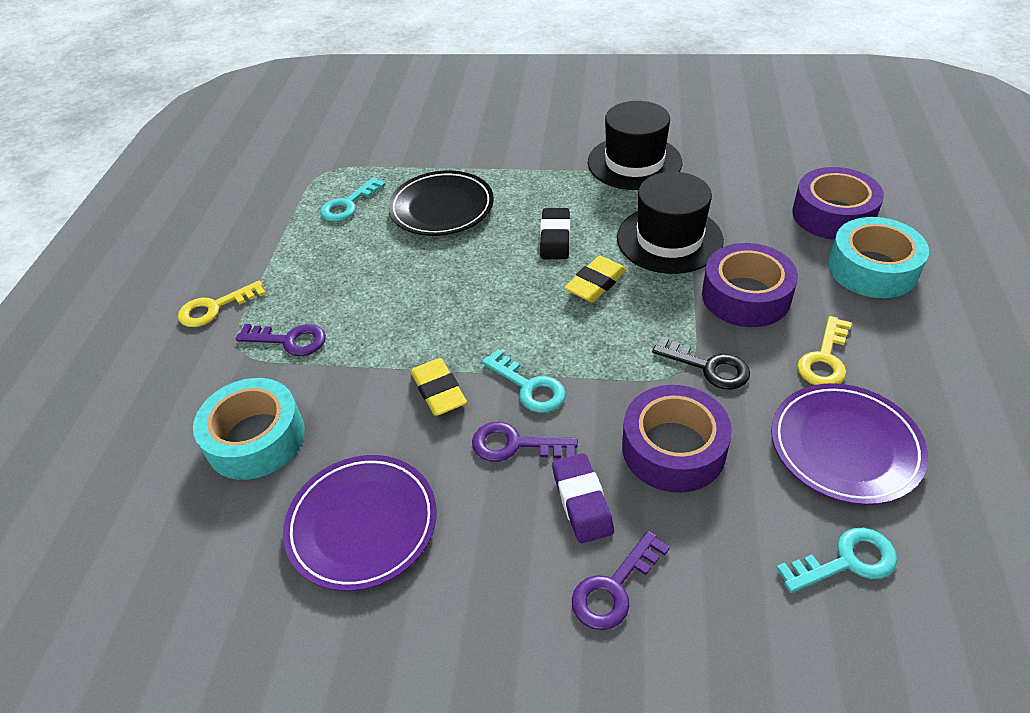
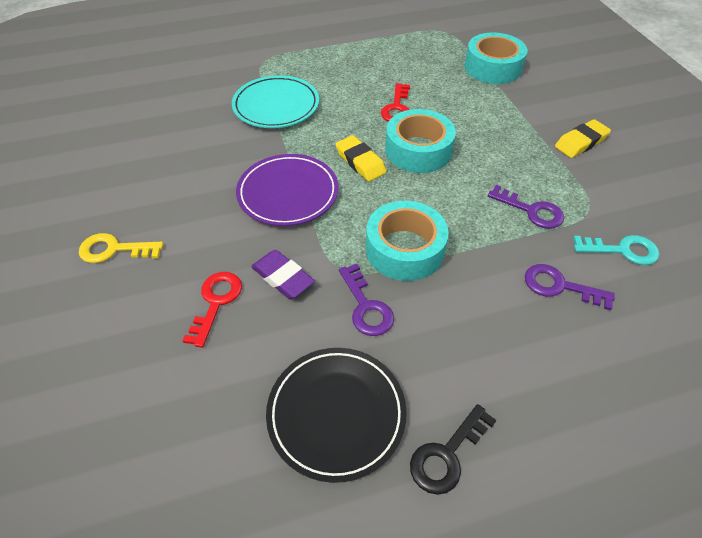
black eraser: 1 -> 0
black hat: 2 -> 0
purple plate: 2 -> 1
purple tape: 3 -> 0
red key: 0 -> 2
turquoise key: 3 -> 1
turquoise plate: 0 -> 1
turquoise tape: 2 -> 3
yellow key: 2 -> 1

